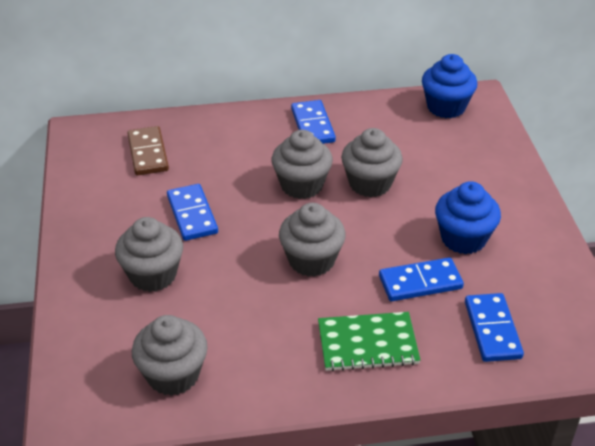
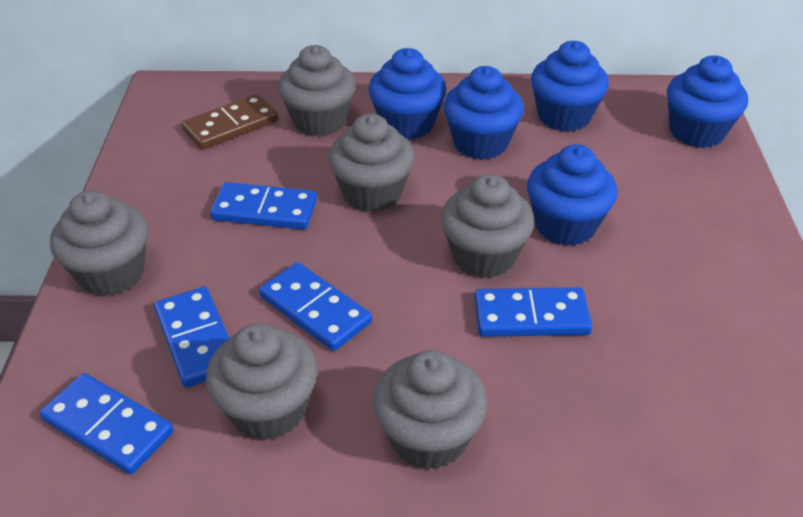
blue cupcake: 2 -> 5
blue domino: 4 -> 5
green notebook: 1 -> 0
grey cupcake: 5 -> 6

